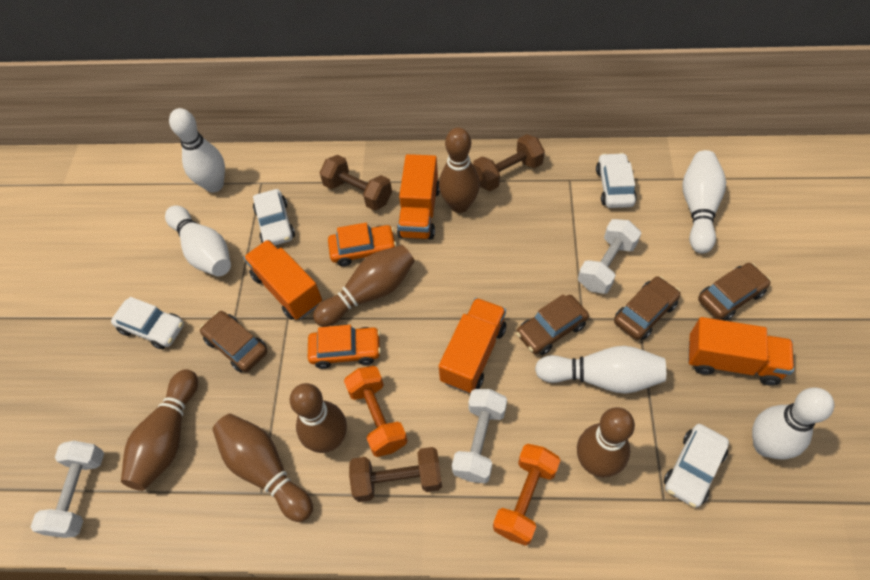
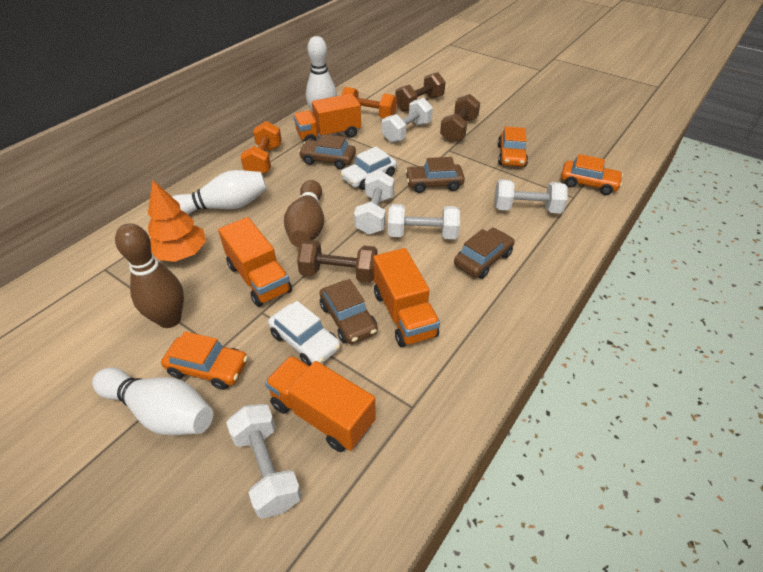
brown bowling pin: 6 -> 2
orange car: 2 -> 3
orange tree: 0 -> 1
white bowling pin: 5 -> 3
white car: 4 -> 2
white dumbbell: 3 -> 5

